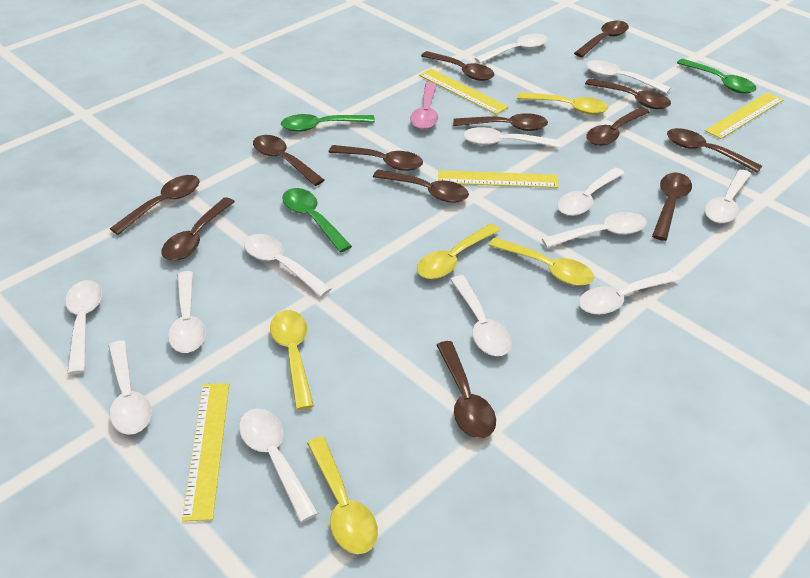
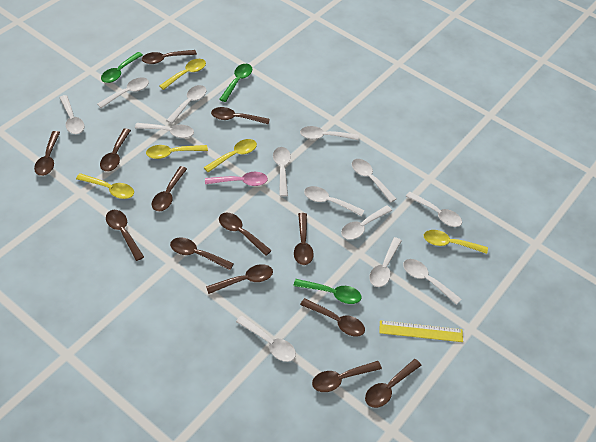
yellow ruler: 4 -> 1

